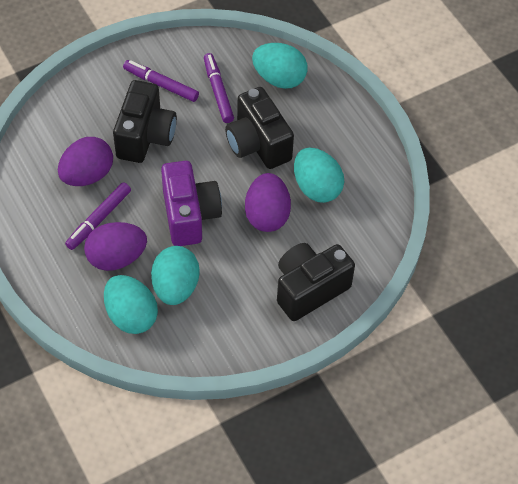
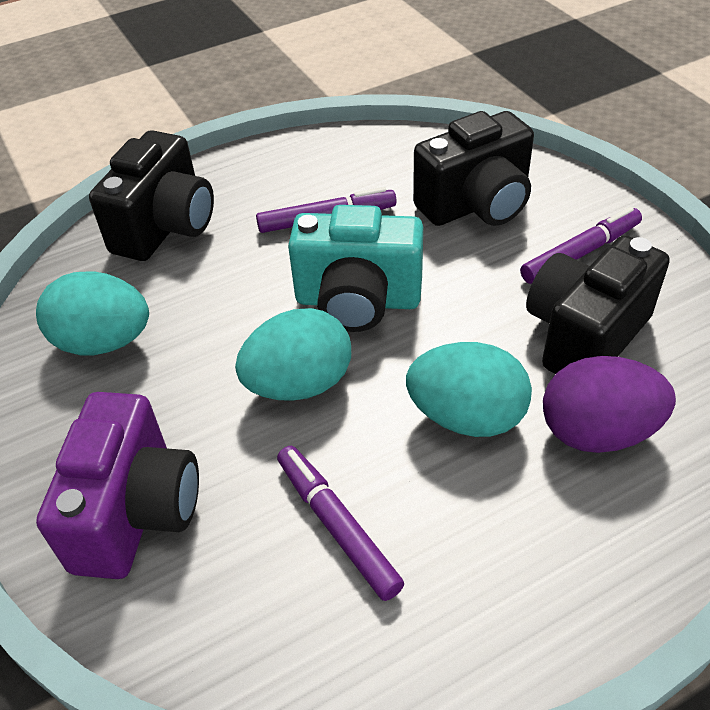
purple egg: 3 -> 1
turquoise camera: 0 -> 1
turquoise egg: 4 -> 3

